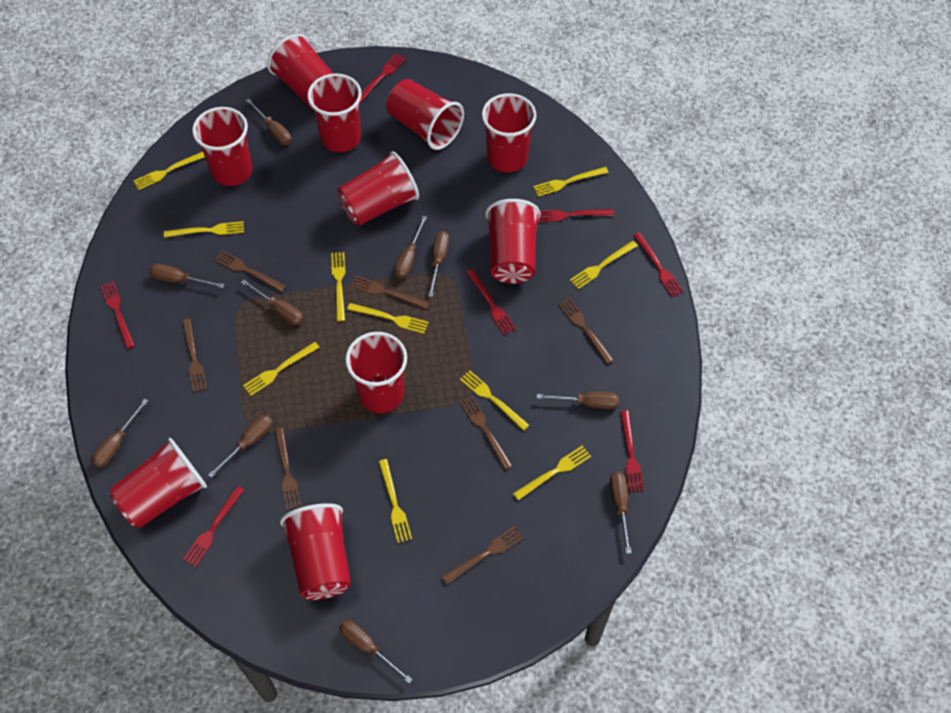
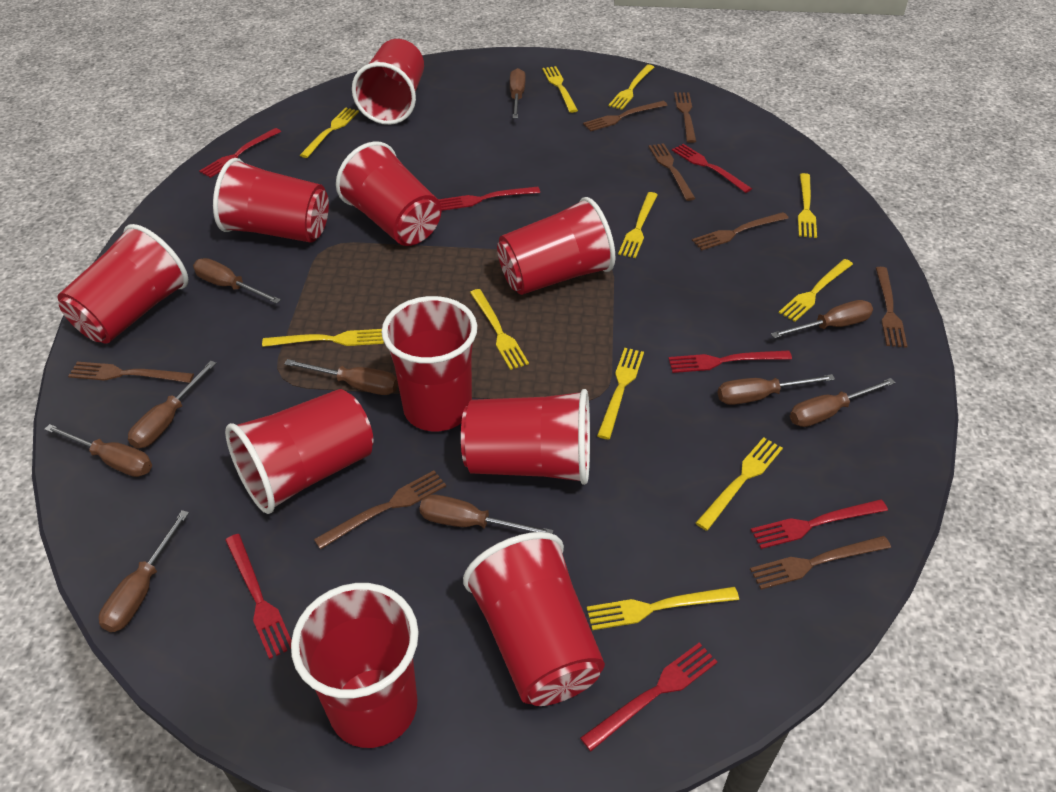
brown fork: 7 -> 8
yellow fork: 10 -> 11

